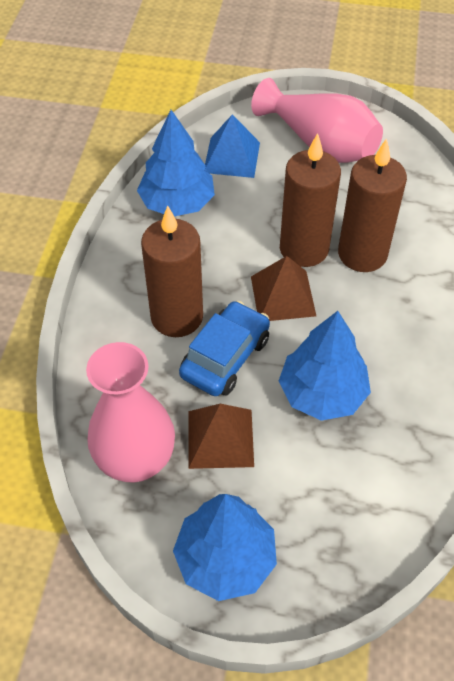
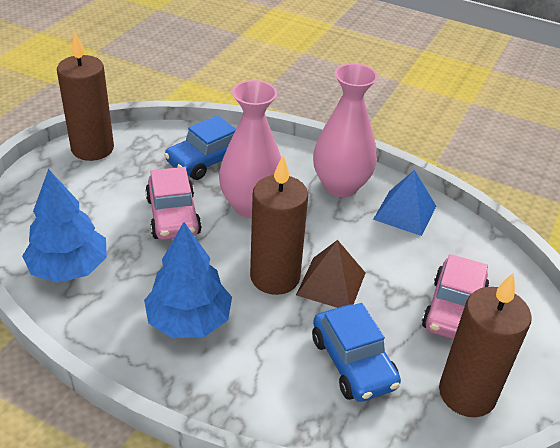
blue car: 1 -> 2
blue tree: 3 -> 2
brown pyramid: 2 -> 1
pink car: 0 -> 2

